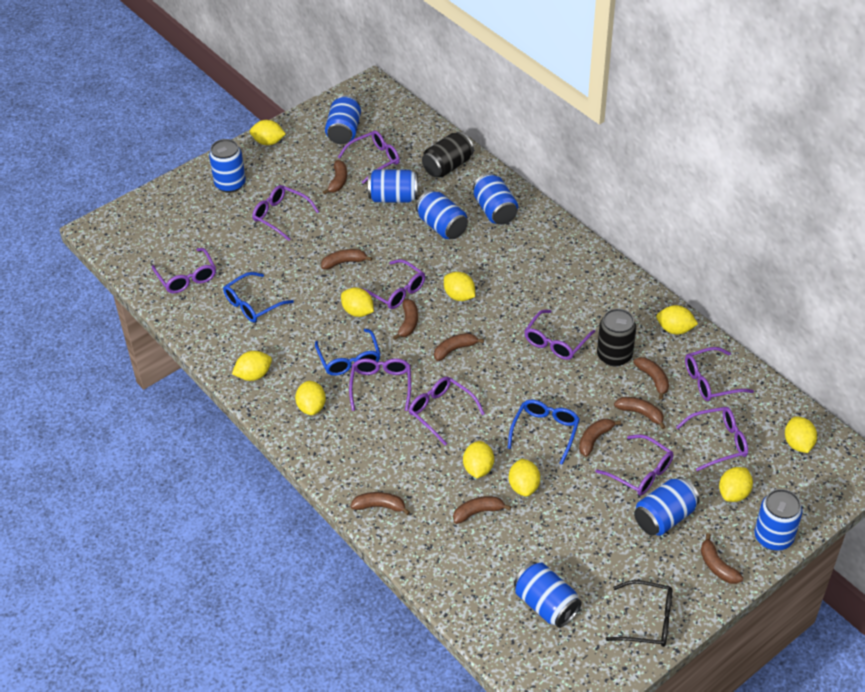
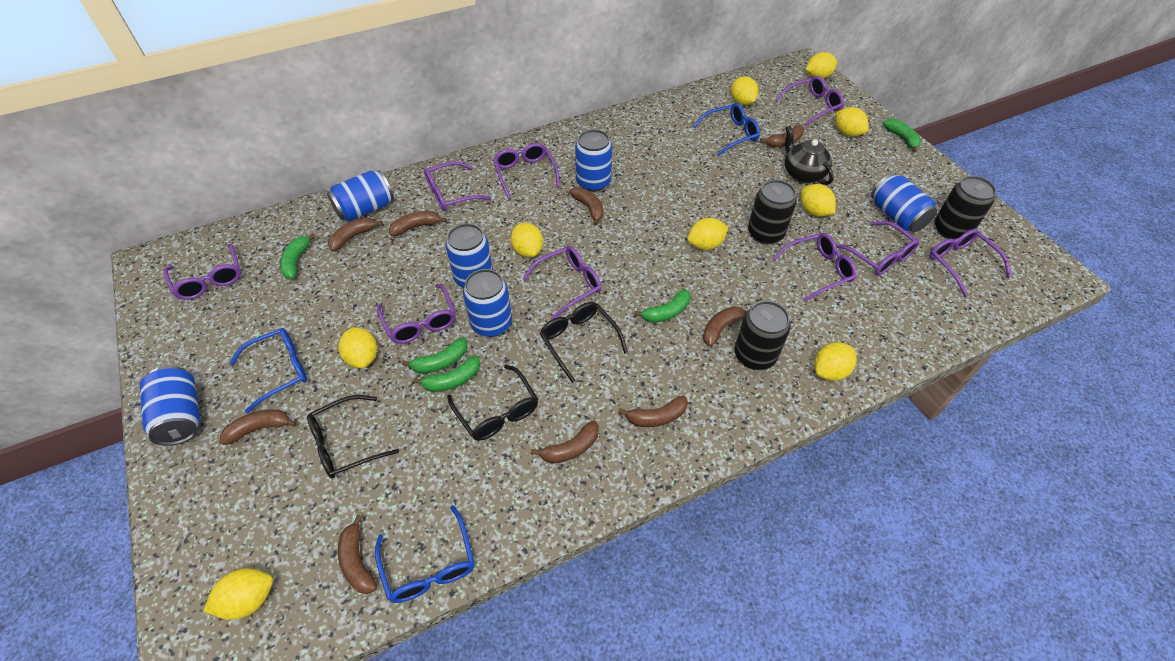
black can: 2 -> 3
black glasses: 1 -> 3
black teapot: 0 -> 1
blue can: 8 -> 6
brown banana: 10 -> 9
green banana: 0 -> 5
purple glasses: 10 -> 9
yellow lemon: 10 -> 9

